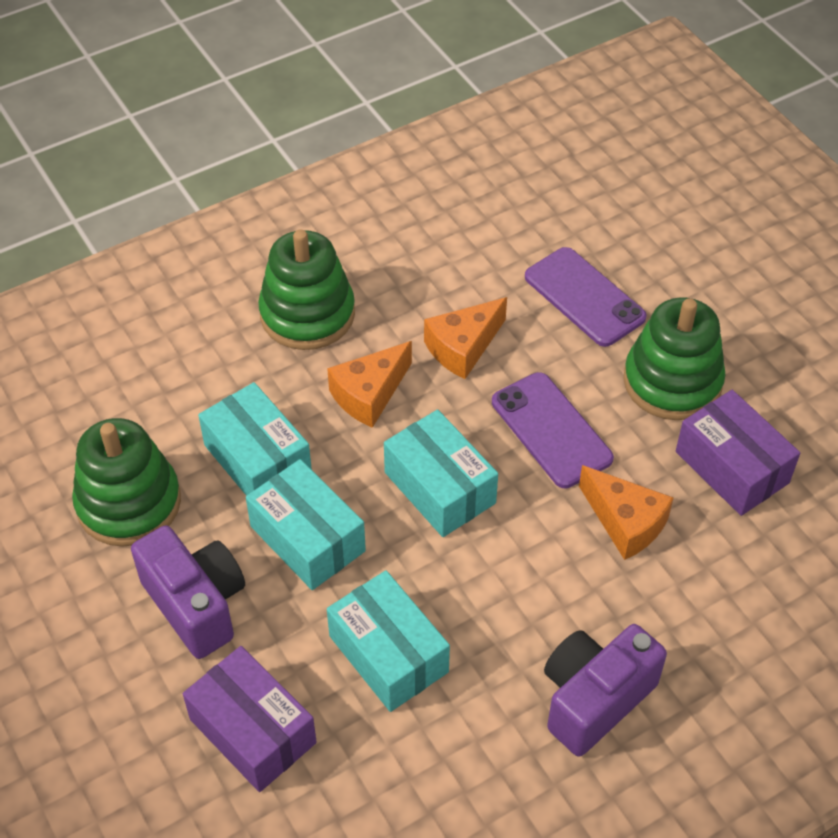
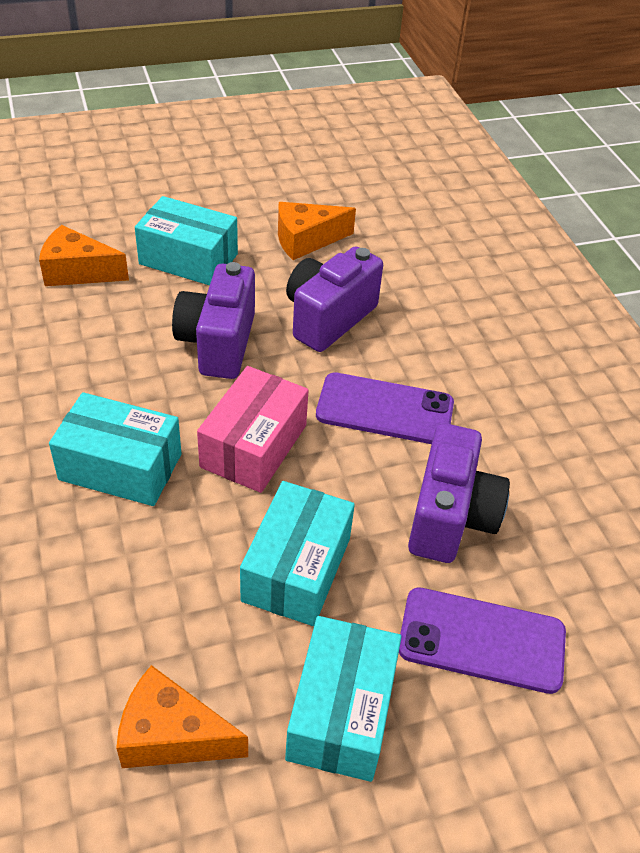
green stacking toy: 3 -> 0
pink box: 0 -> 1
purple box: 2 -> 0
purple camera: 2 -> 3

